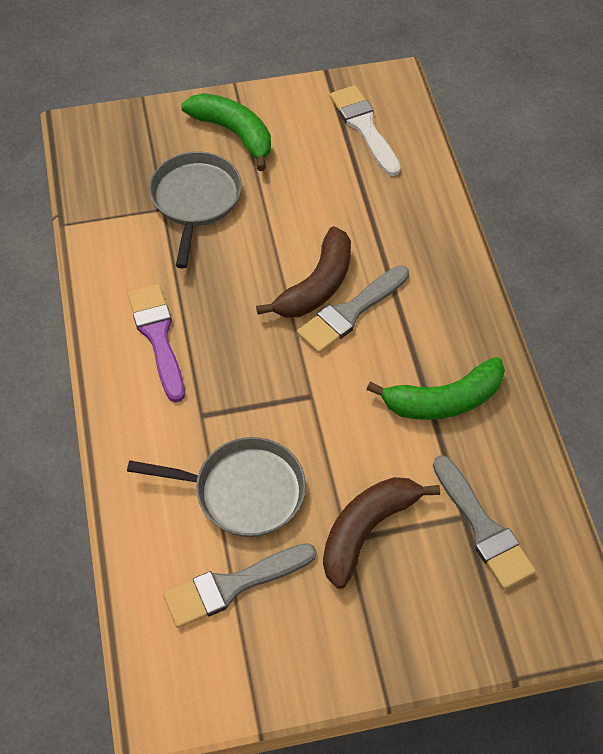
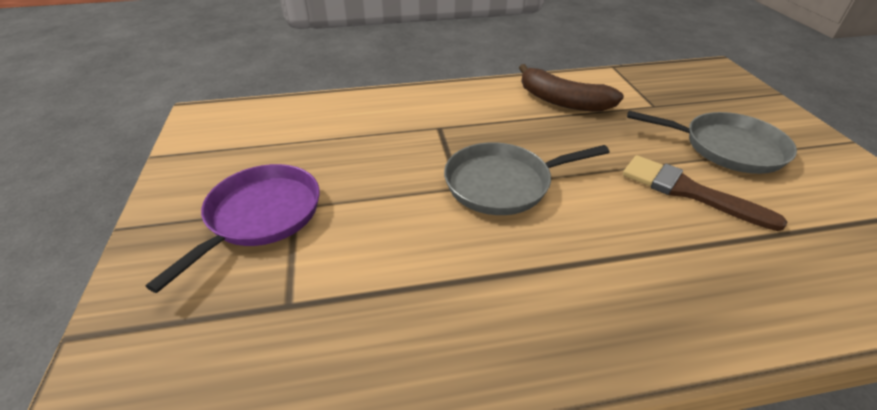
brown banana: 2 -> 1
brown brush: 0 -> 1
green banana: 2 -> 0
grey brush: 3 -> 0
purple brush: 1 -> 0
purple pan: 0 -> 1
white brush: 1 -> 0

